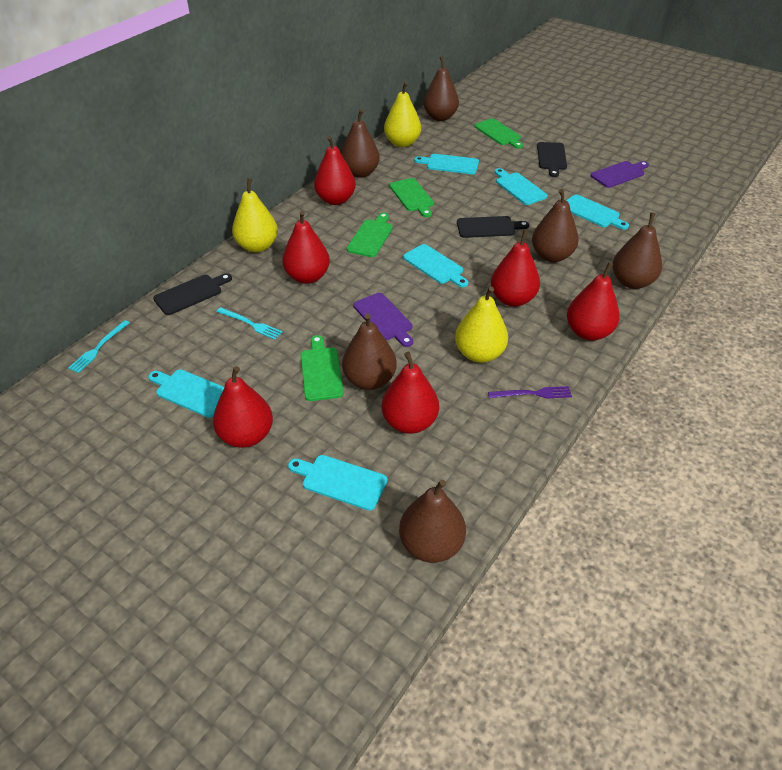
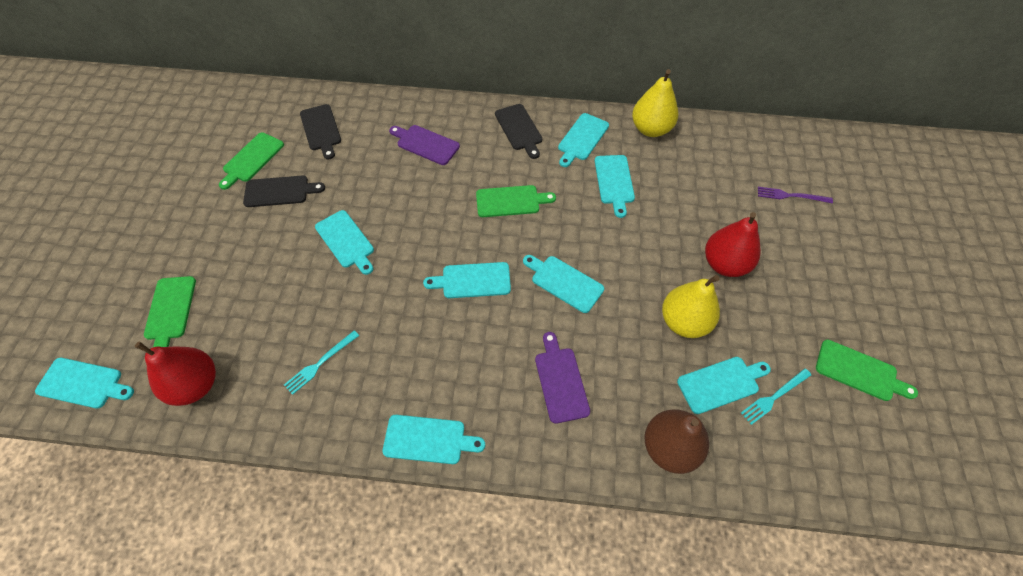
brown pear: 6 -> 1
red pear: 6 -> 2
turquoise cutting board: 6 -> 8
yellow pear: 3 -> 2

